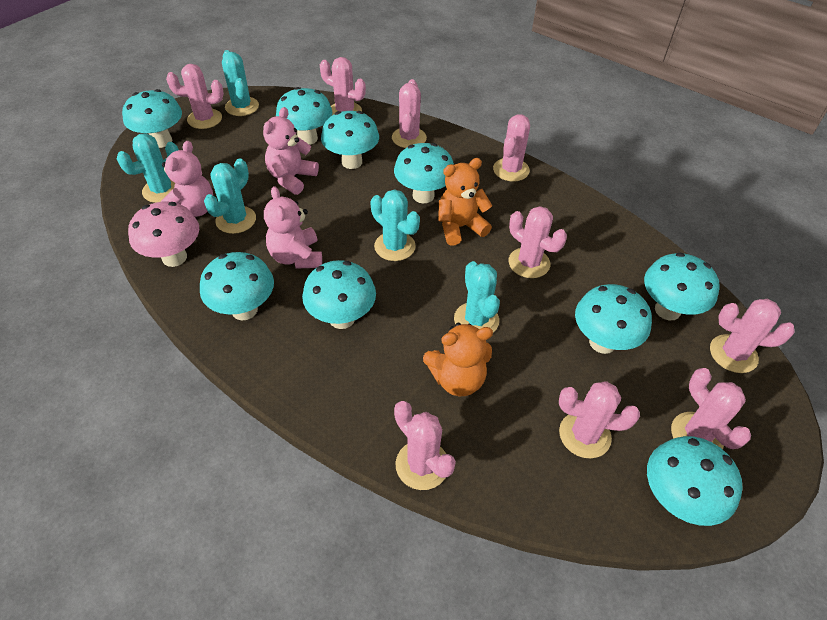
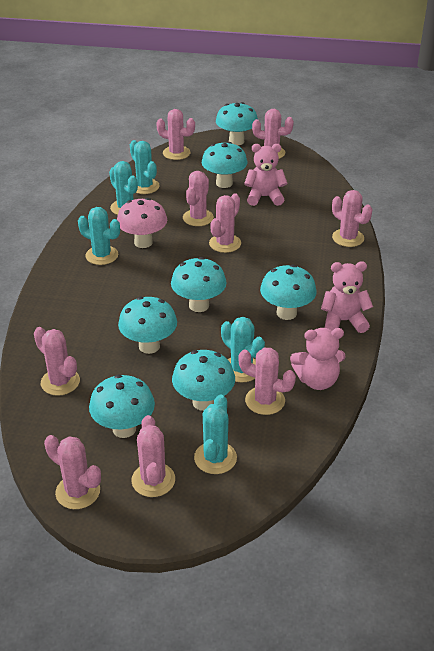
orange teddy bear: 2 -> 0
turquoise mushroom: 9 -> 7

